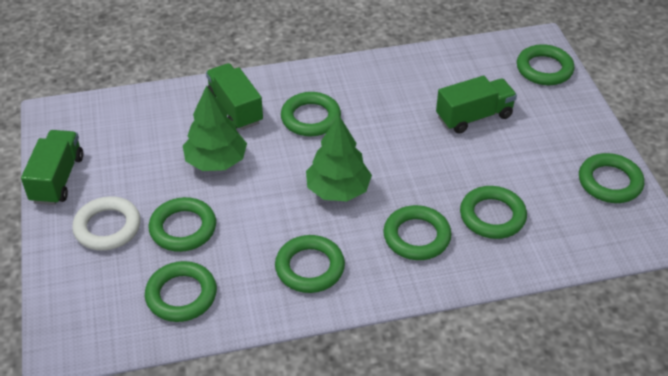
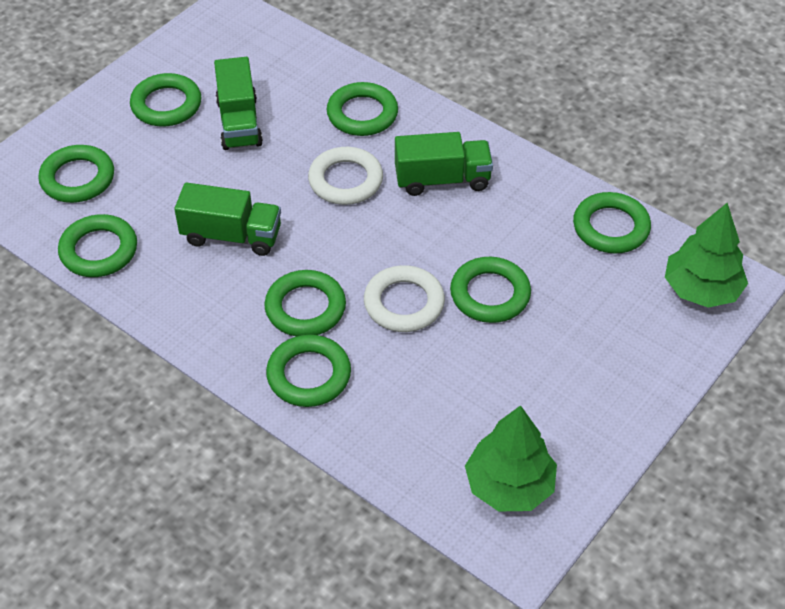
white ring: 1 -> 2

